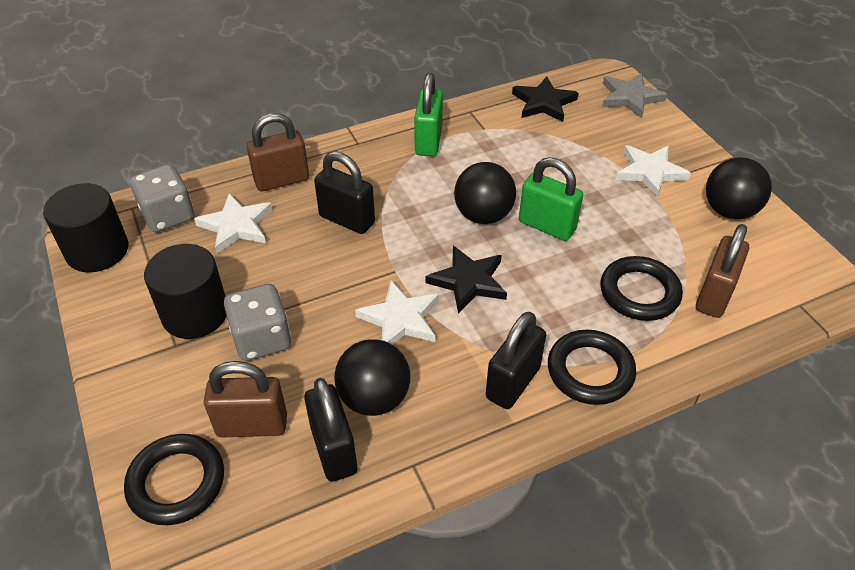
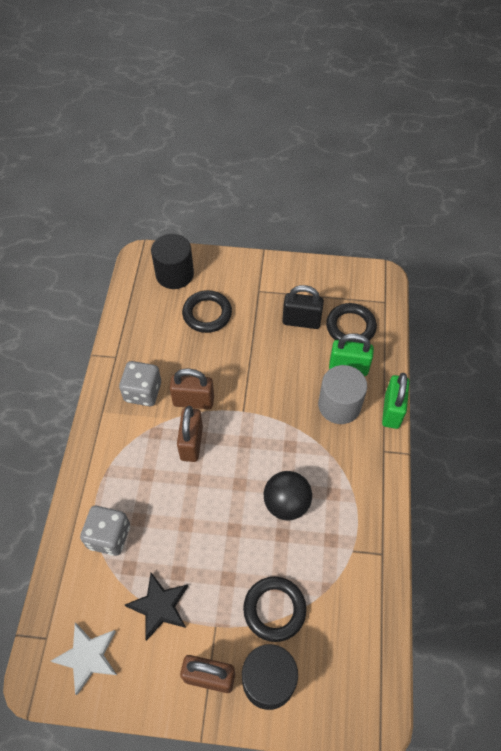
black ball: 3 -> 1
black padlock: 3 -> 1
black star: 2 -> 1
grey cylinder: 0 -> 1
grey star: 1 -> 0
white star: 3 -> 1

